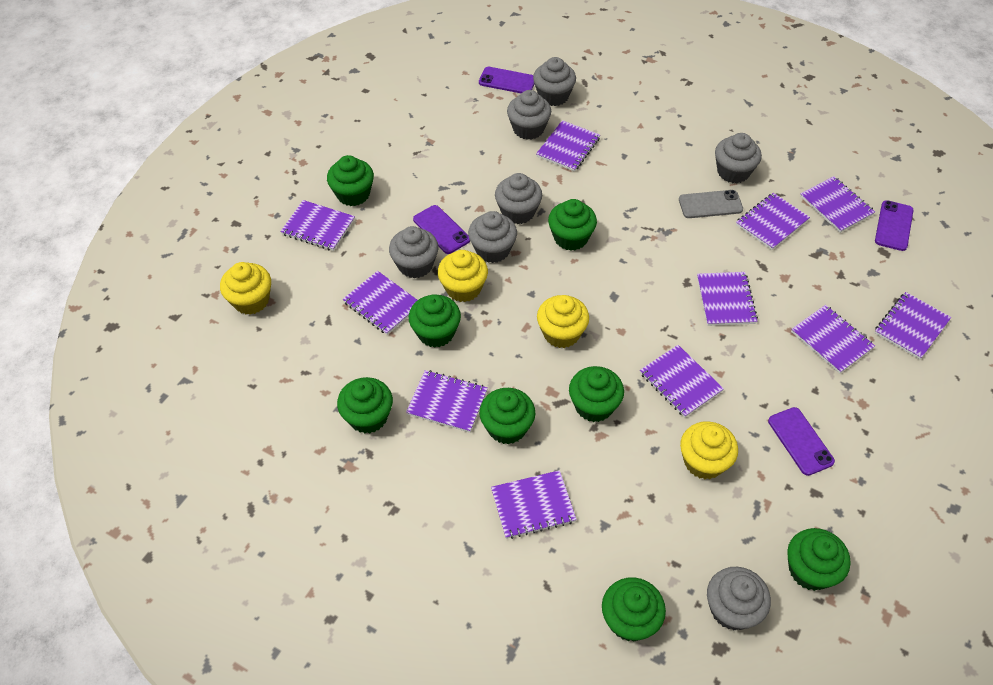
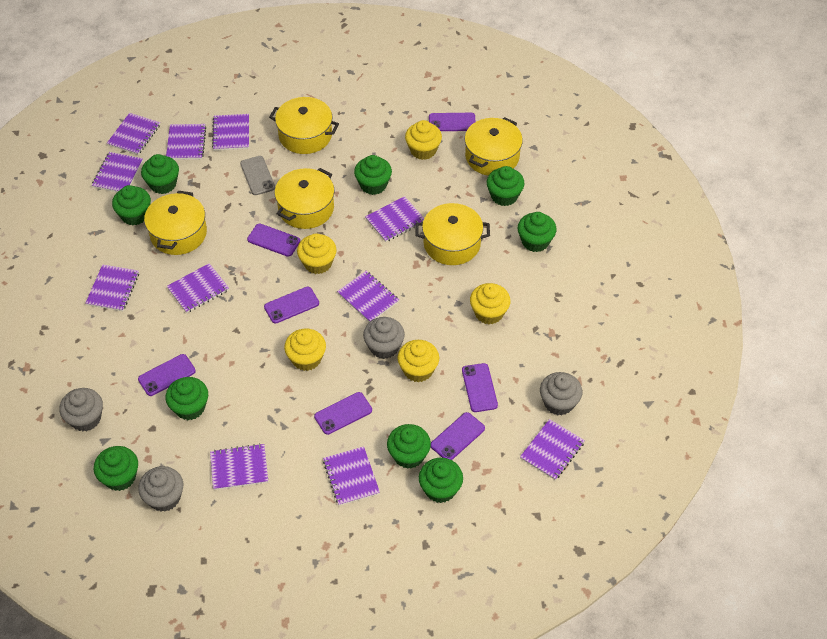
green cupcake: 8 -> 9
grey cupcake: 7 -> 4
purple phone: 4 -> 7
yellow cupcake: 4 -> 5
yellow pot: 0 -> 5

